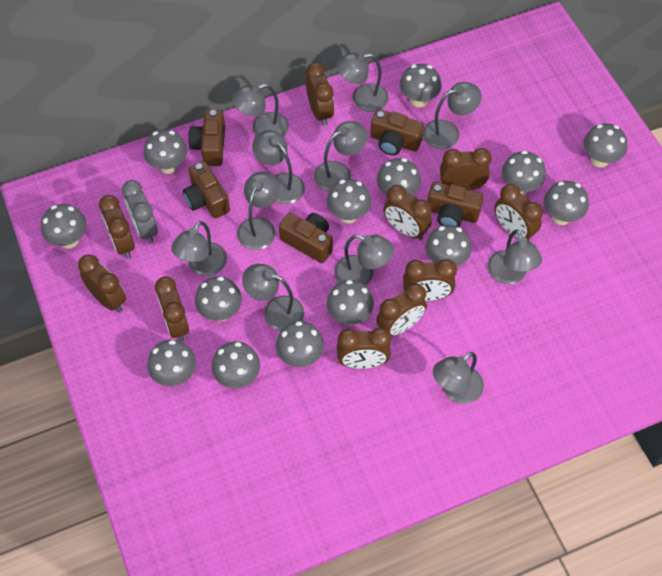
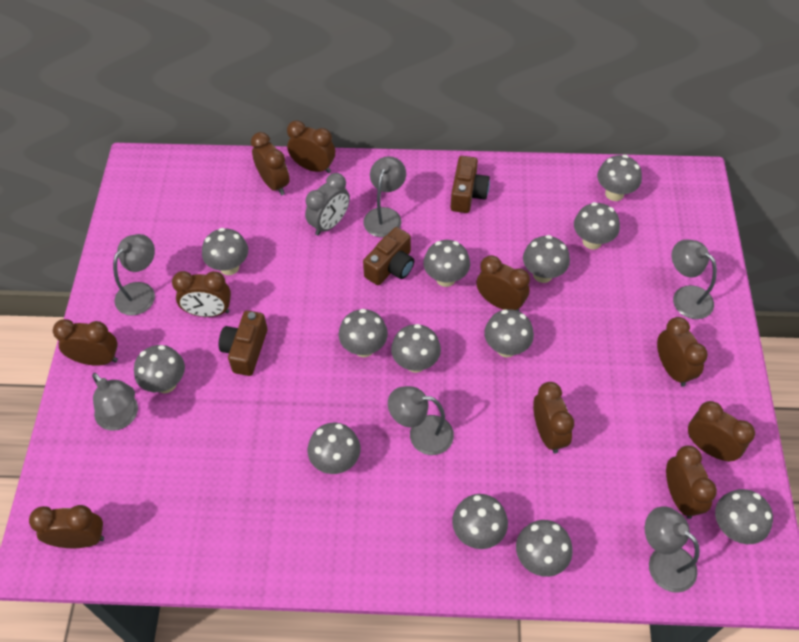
brown camera: 5 -> 3
grey lamp: 11 -> 6
grey mushroom: 14 -> 13

